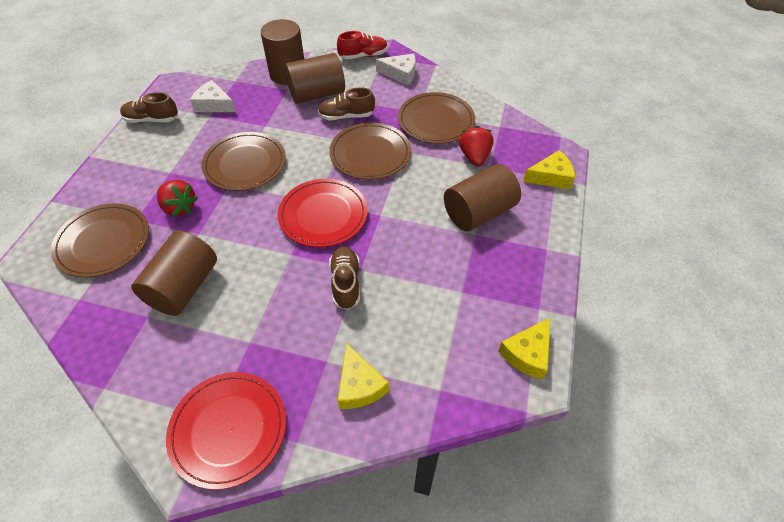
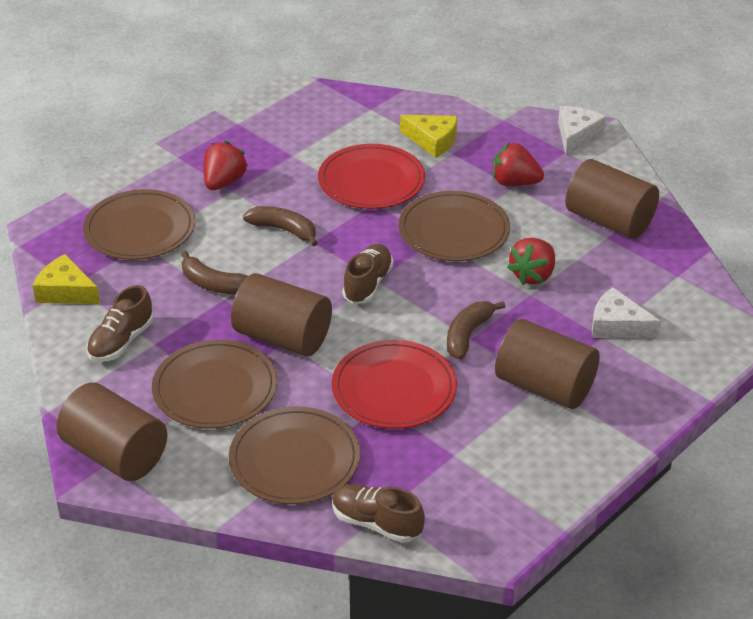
brown banana: 0 -> 3
red shoe: 1 -> 0
red strawberry: 2 -> 3
yellow cheese: 3 -> 2

